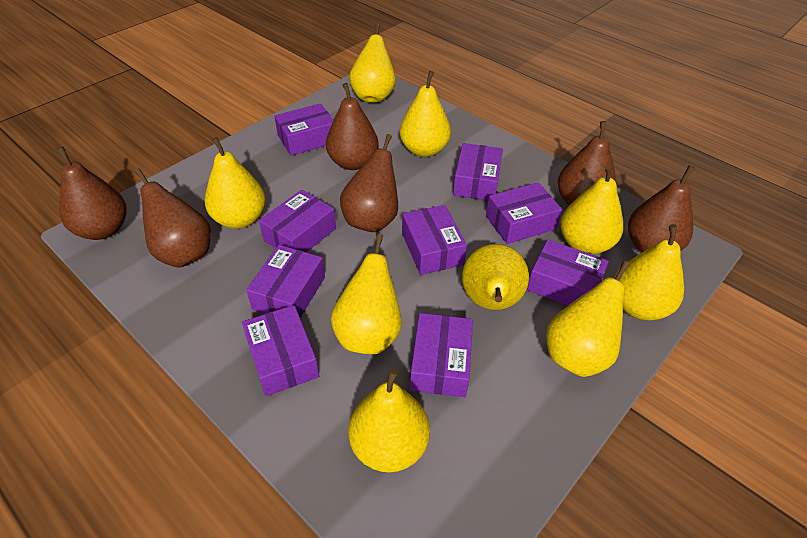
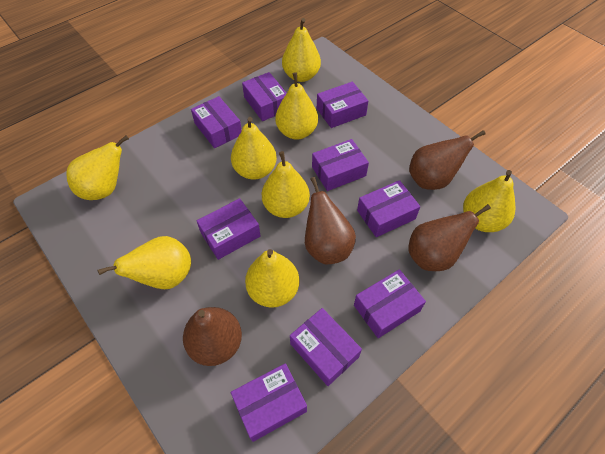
brown pear: 6 -> 4
yellow pear: 9 -> 8

